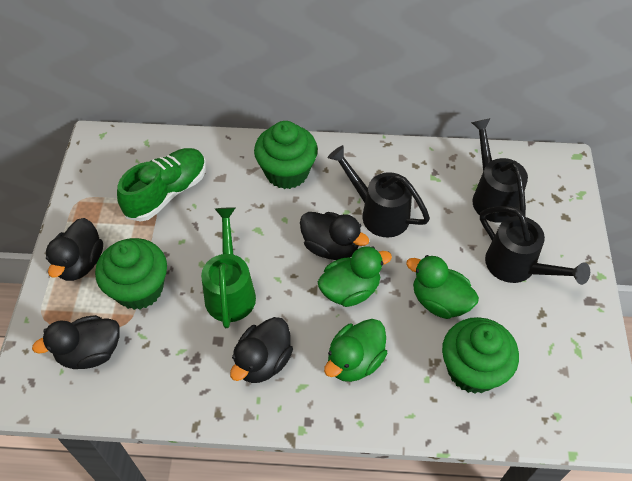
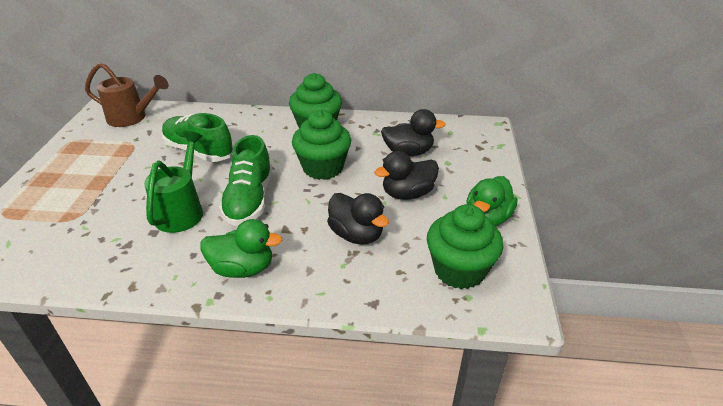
black duck: 4 -> 3
black watering can: 3 -> 0
brown watering can: 0 -> 1
green duck: 3 -> 2
green shoe: 1 -> 2

